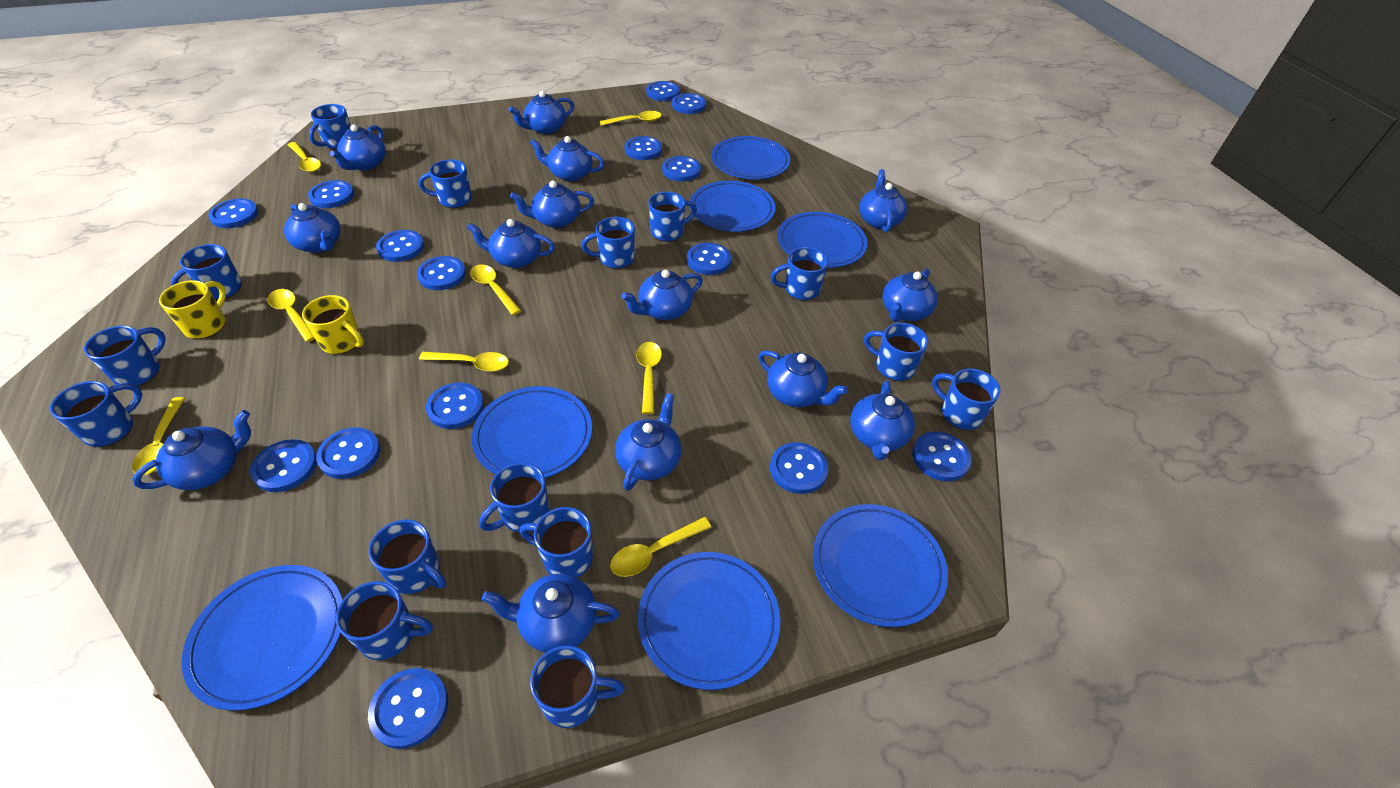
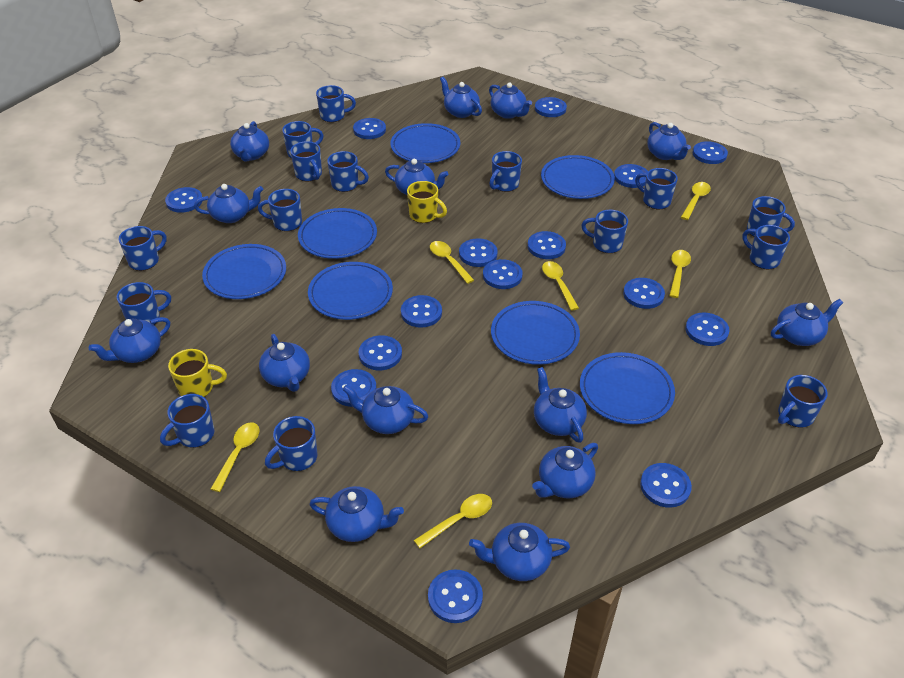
yellow spoon: 8 -> 6

